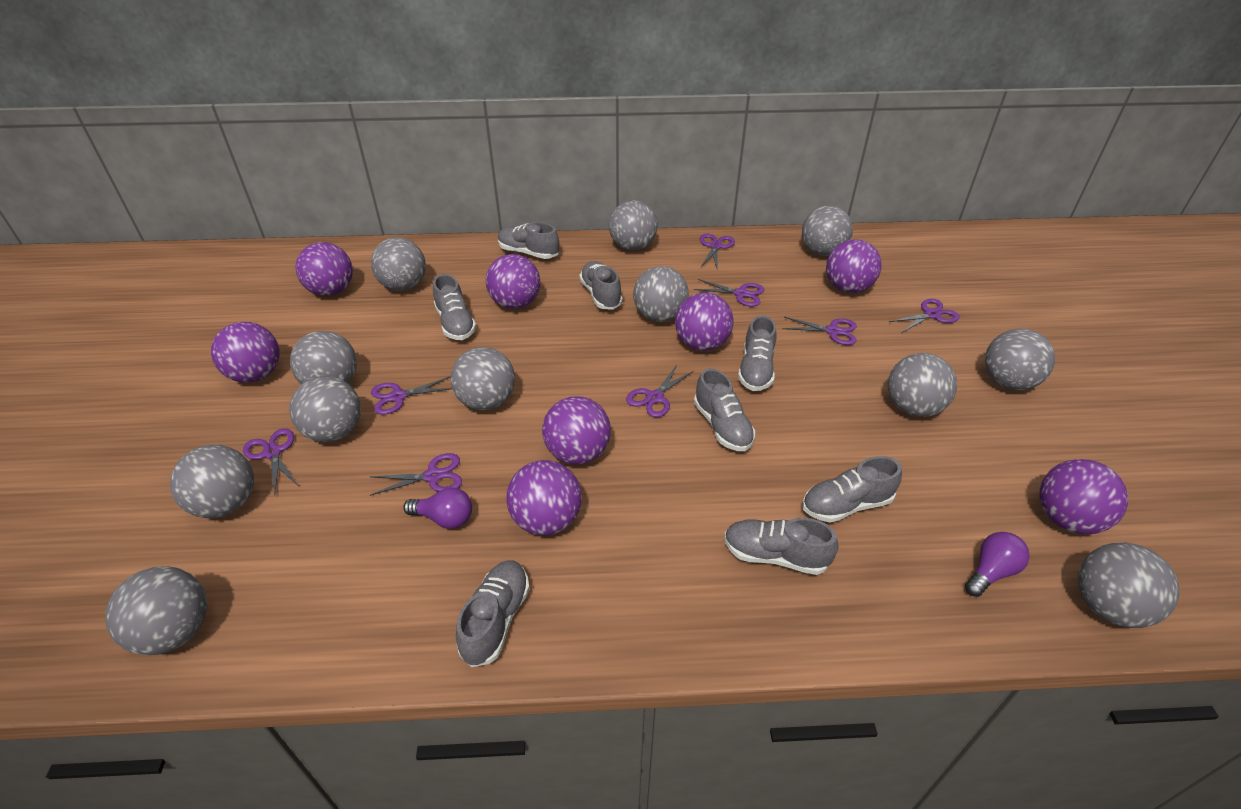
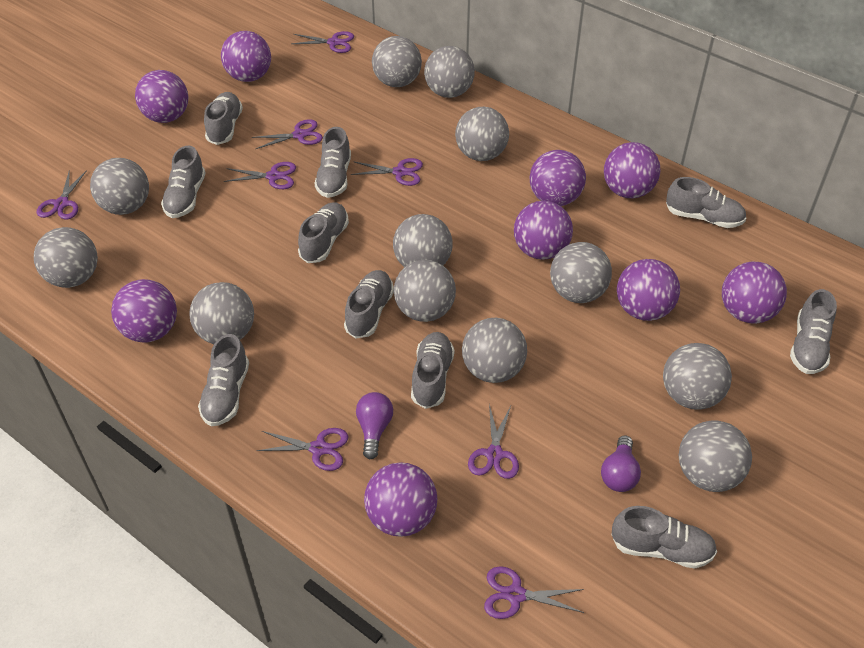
grey shoe: 8 -> 10
purple ball: 8 -> 9

